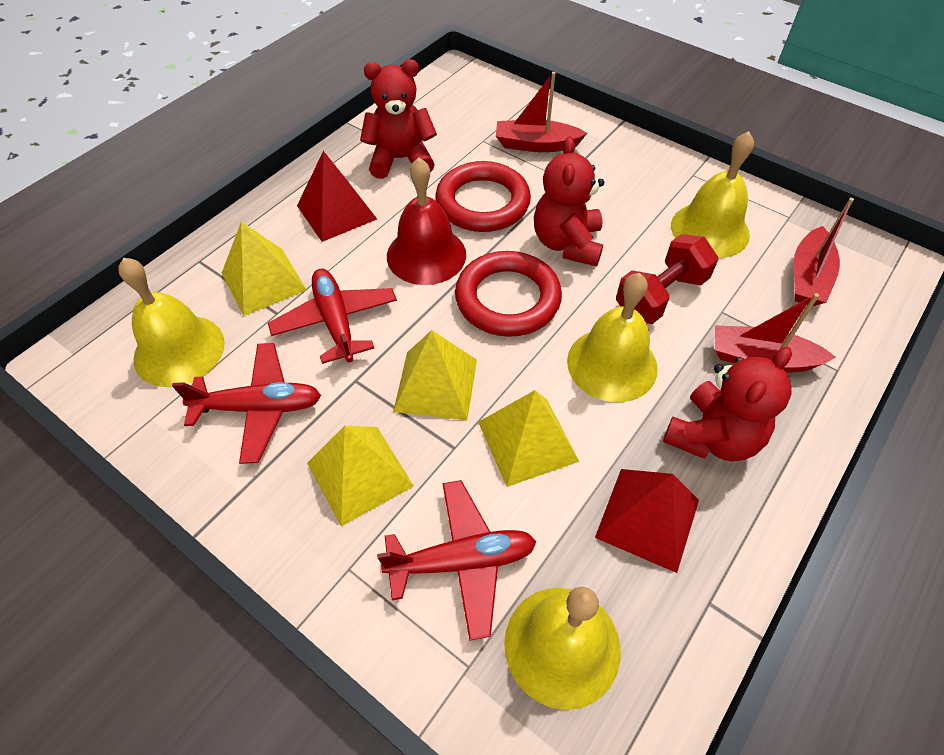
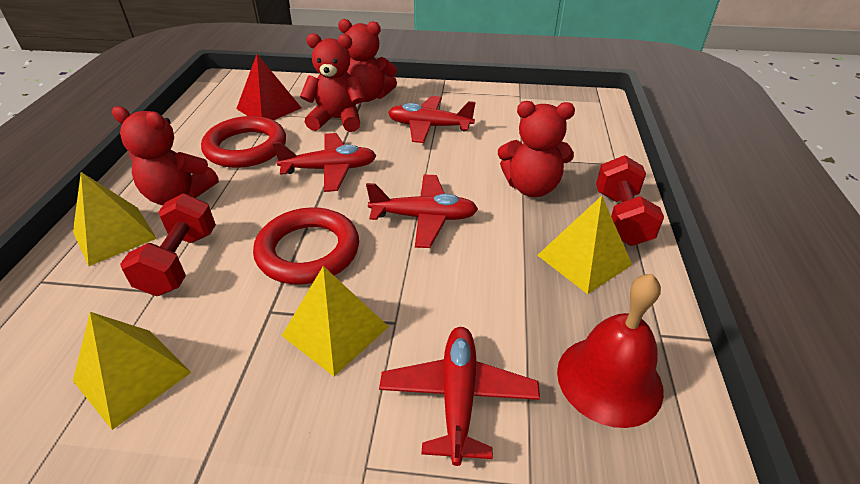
red boat: 3 -> 0
red dumbbell: 1 -> 2
red plane: 3 -> 4
red pyramid: 2 -> 1
red teddy bear: 3 -> 4
yellow bell: 4 -> 0

